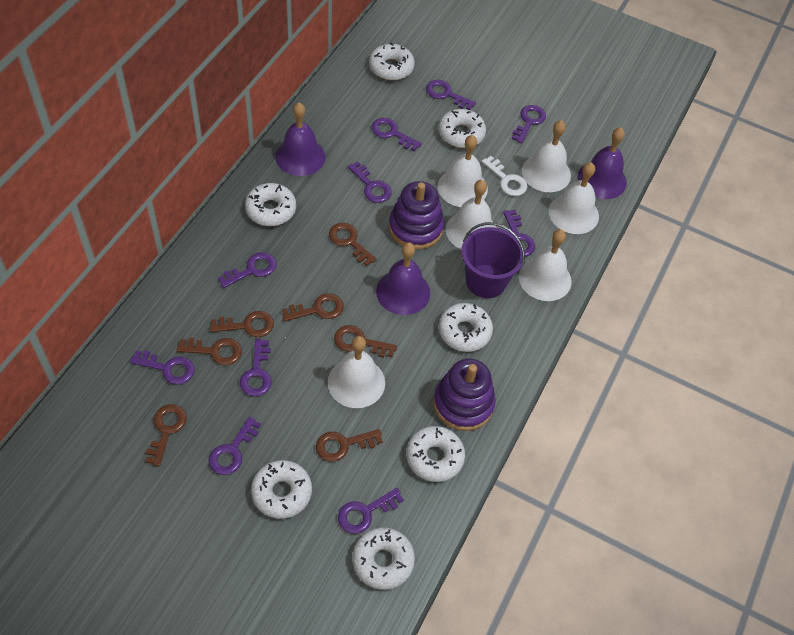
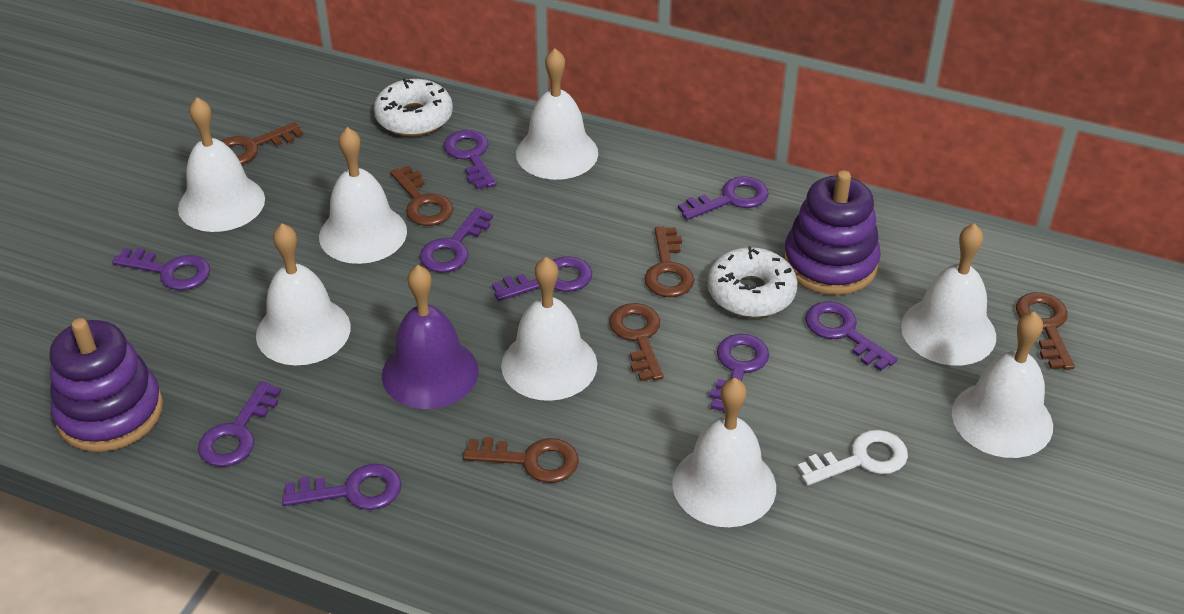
brown key: 7 -> 6
purple bell: 3 -> 1
purple bucket: 1 -> 0
purple key: 10 -> 9
white bell: 6 -> 8
white donut: 7 -> 2

